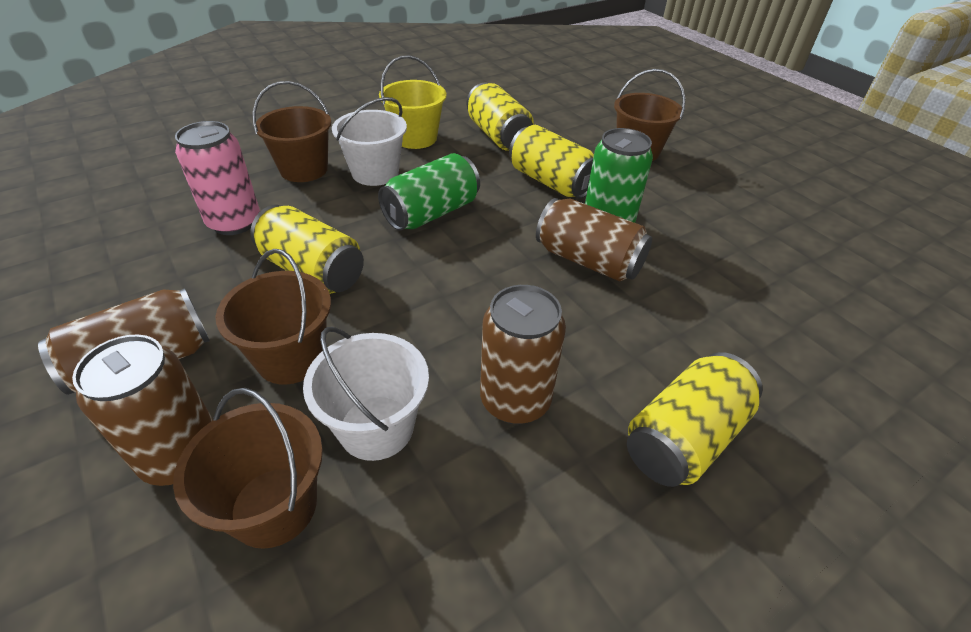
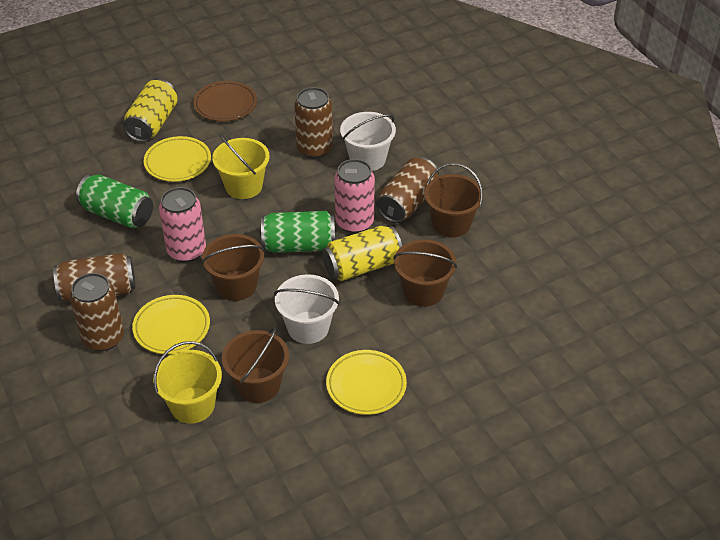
brown plate: 0 -> 1
pink can: 1 -> 2
yellow bucket: 1 -> 2
yellow can: 4 -> 2
yellow plate: 0 -> 3

